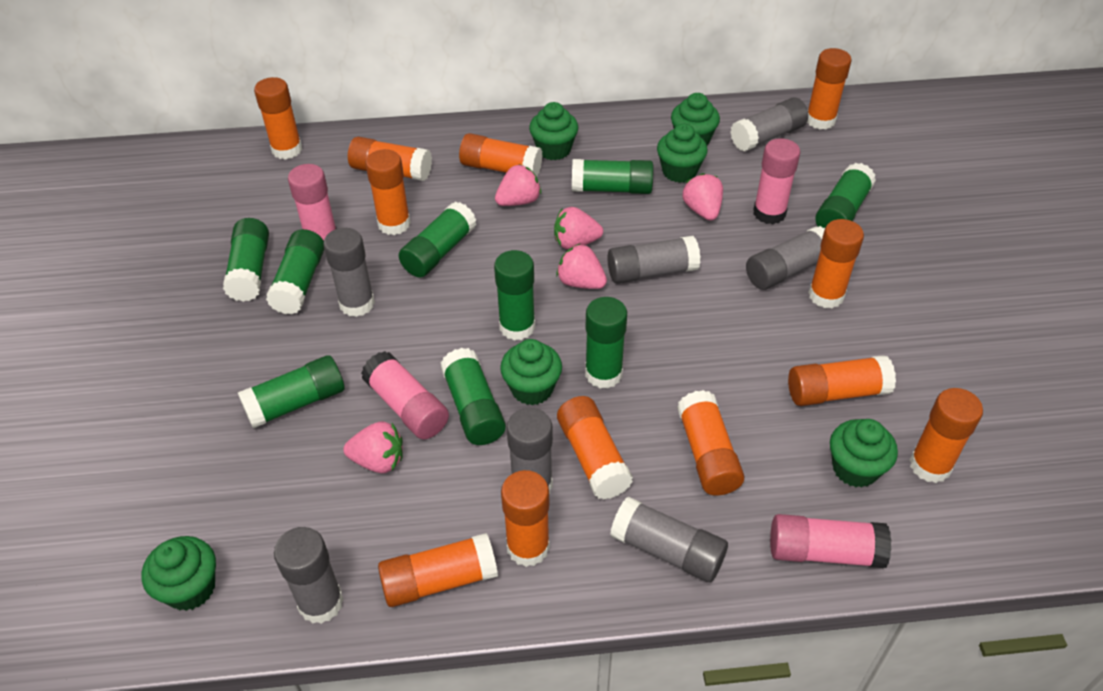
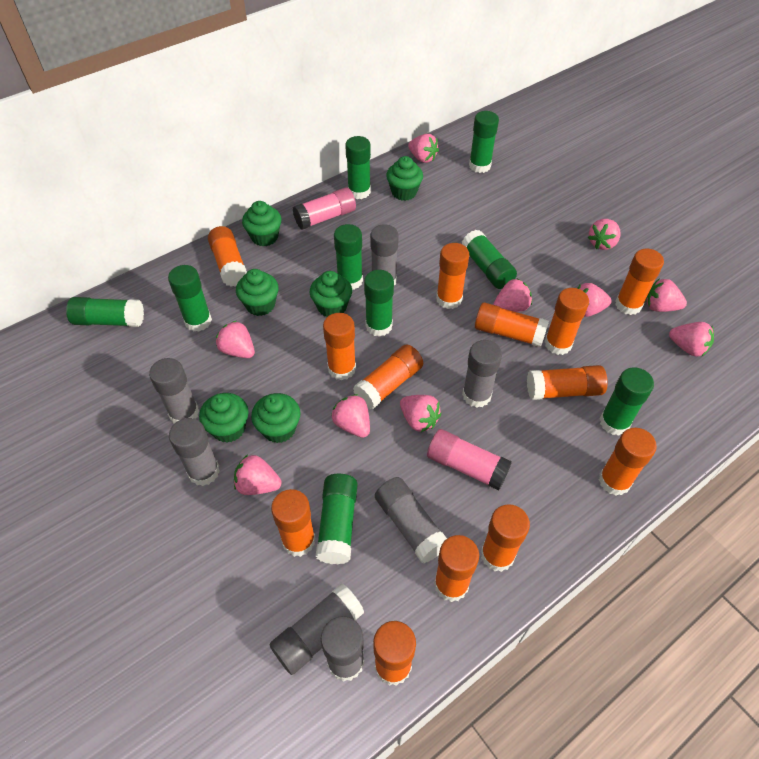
orange glue stick: 12 -> 13
pink glue stick: 4 -> 2
pink strawberry: 5 -> 10

